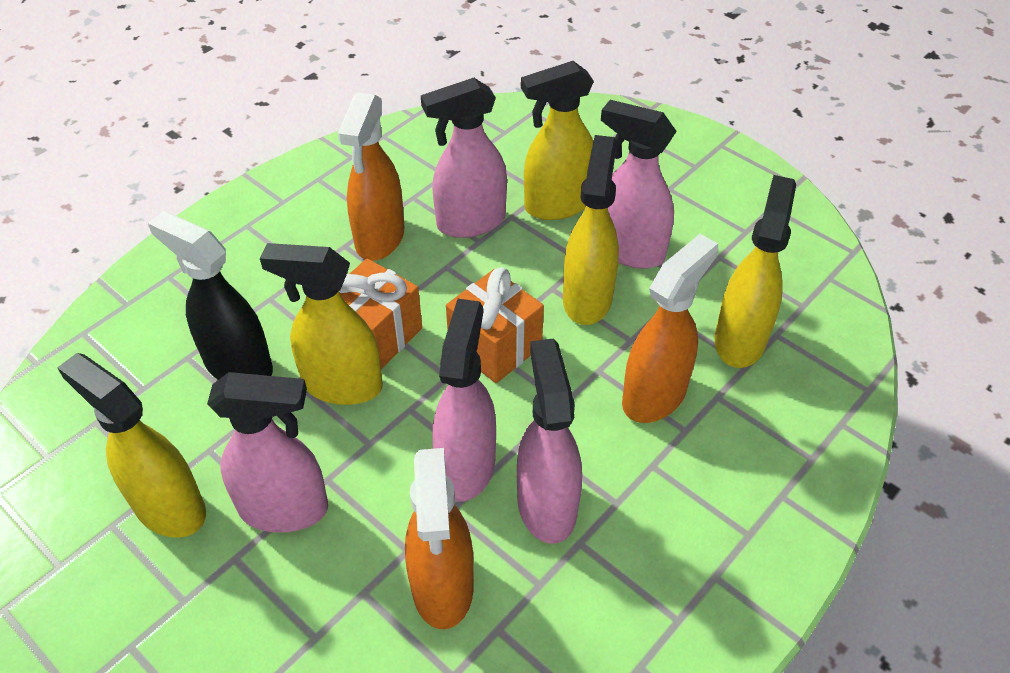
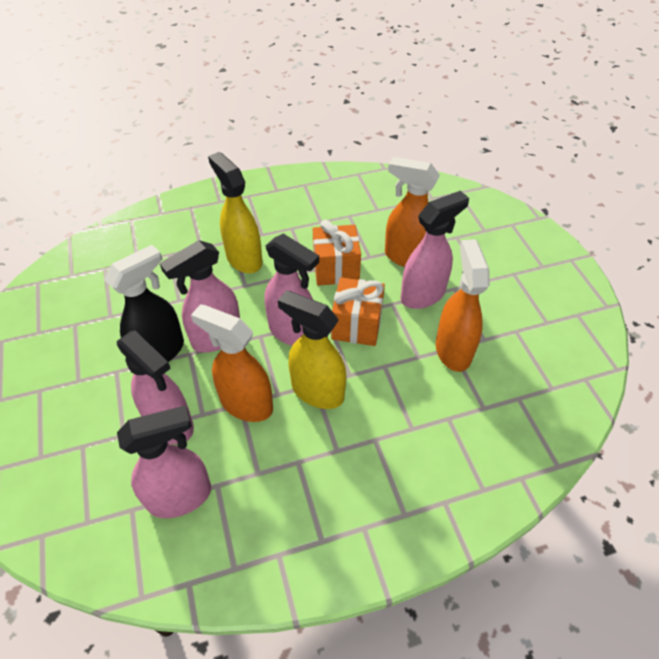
yellow spray bottle: 5 -> 2

